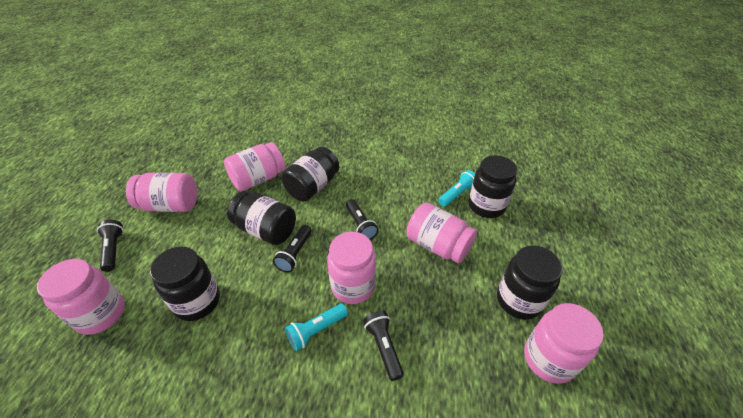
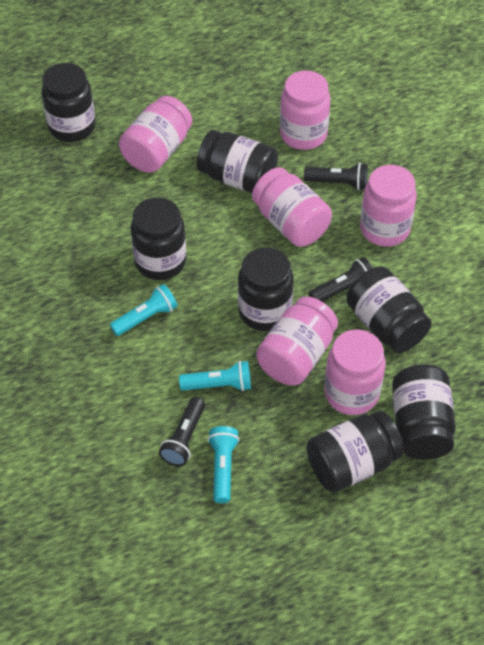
black flashlight: 4 -> 3
black jar: 5 -> 7
turquoise flashlight: 2 -> 3

